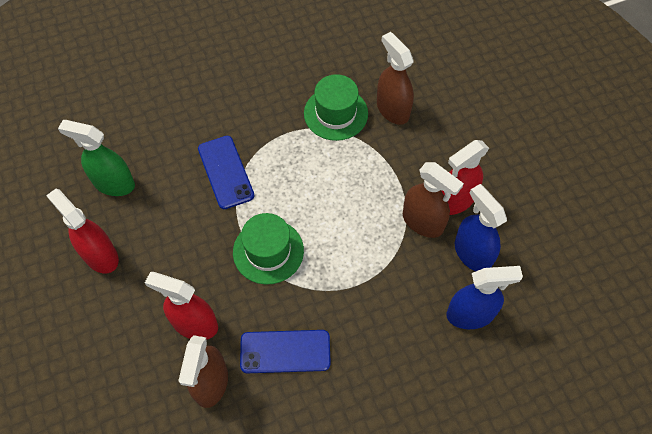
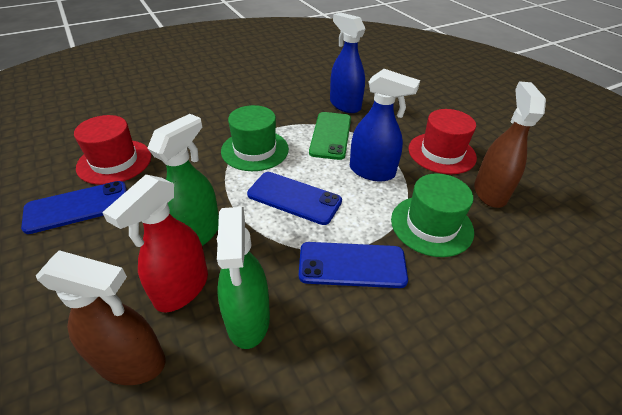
blue phone: 2 -> 3
brown spray bottle: 3 -> 2
green phone: 0 -> 1
green spray bottle: 1 -> 2
red hat: 0 -> 2
red spray bottle: 3 -> 1

